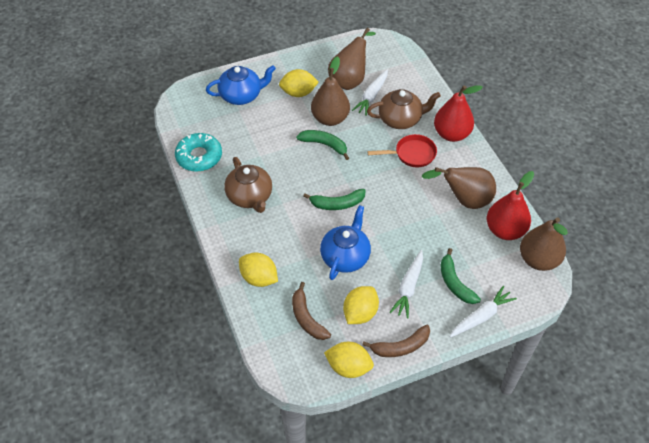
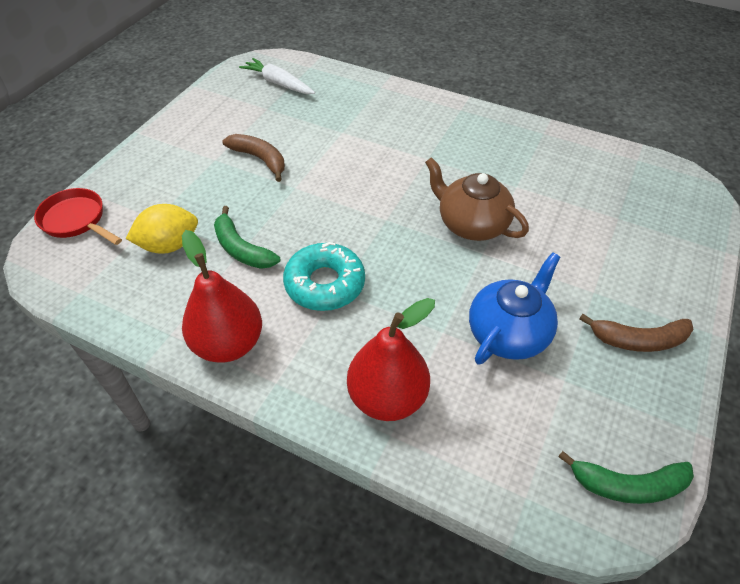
blue teapot: 2 -> 1
brown pear: 4 -> 0
brown teapot: 2 -> 1
green banana: 3 -> 2
white carrot: 3 -> 1
yellow lemon: 4 -> 1

